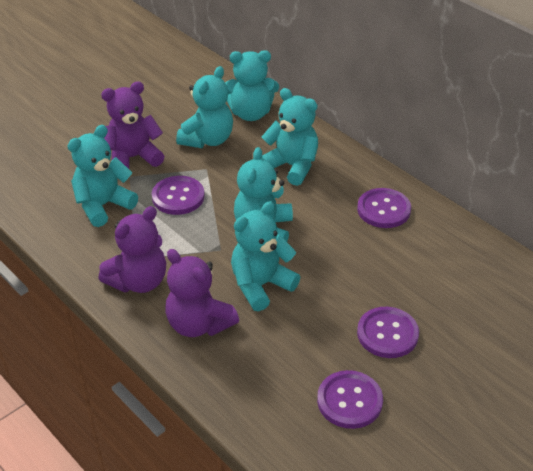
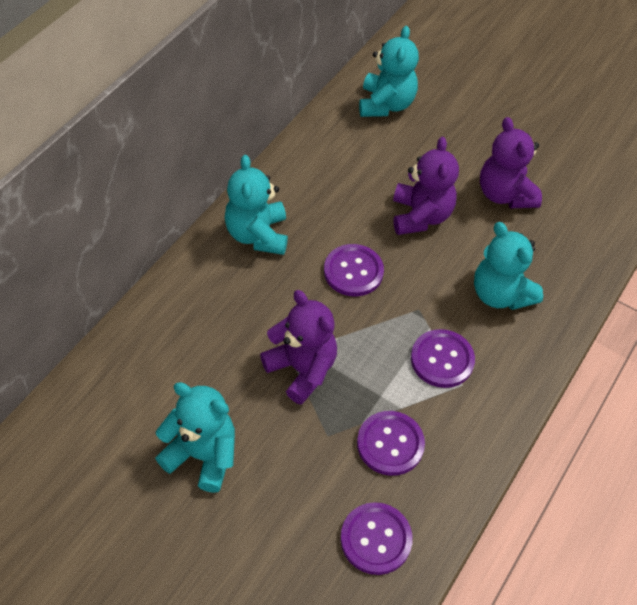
turquoise teddy bear: 6 -> 4

